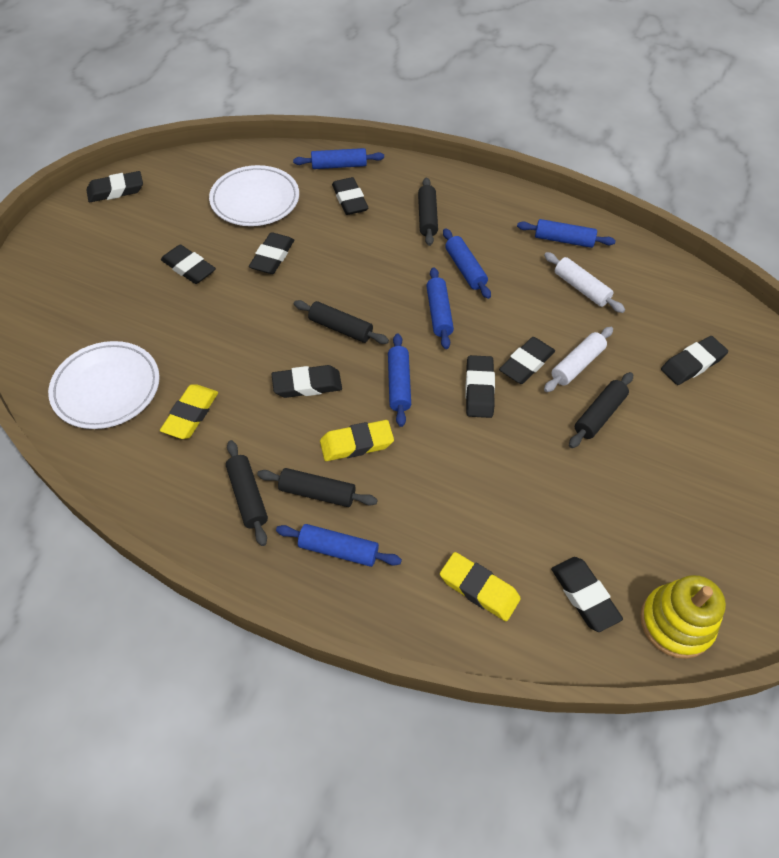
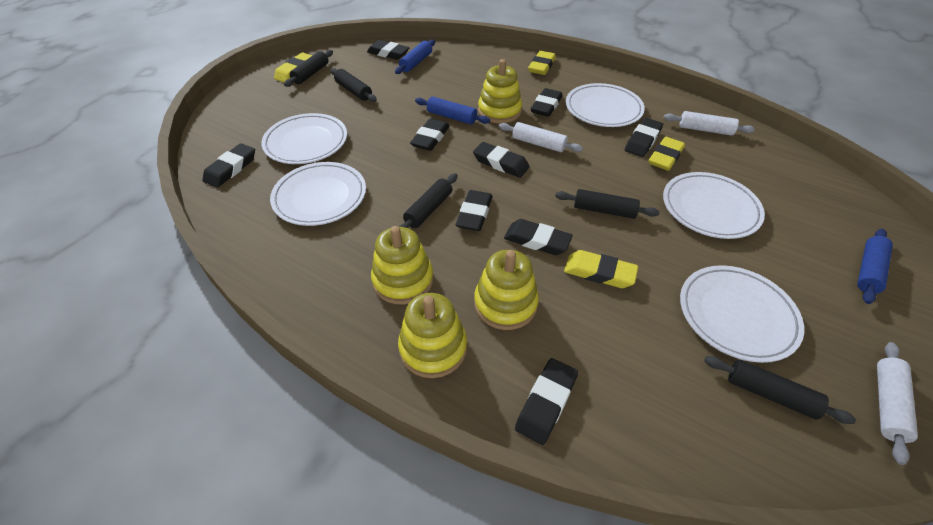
blue rolling pin: 6 -> 3
white plate: 2 -> 5
white rolling pin: 2 -> 3
yellow eraser: 3 -> 4
yellow stacking toy: 1 -> 4

